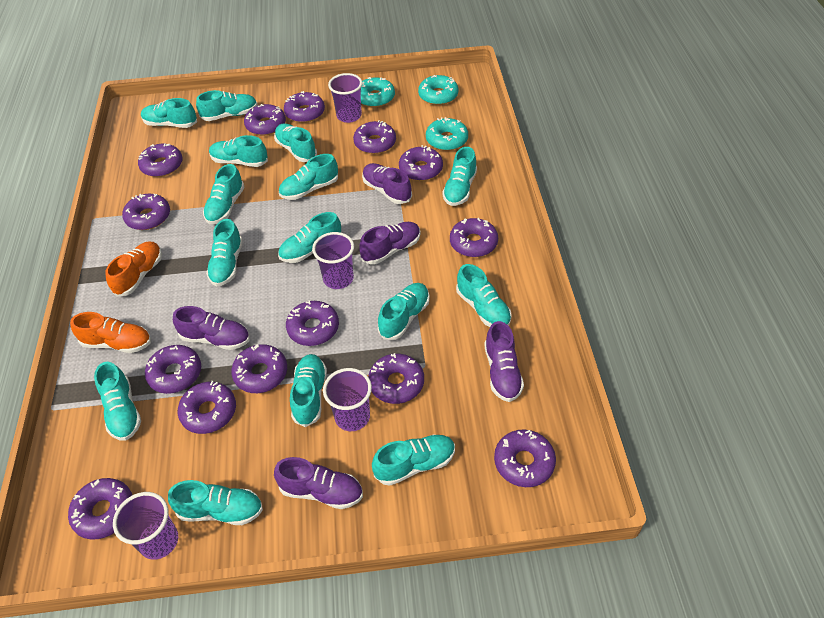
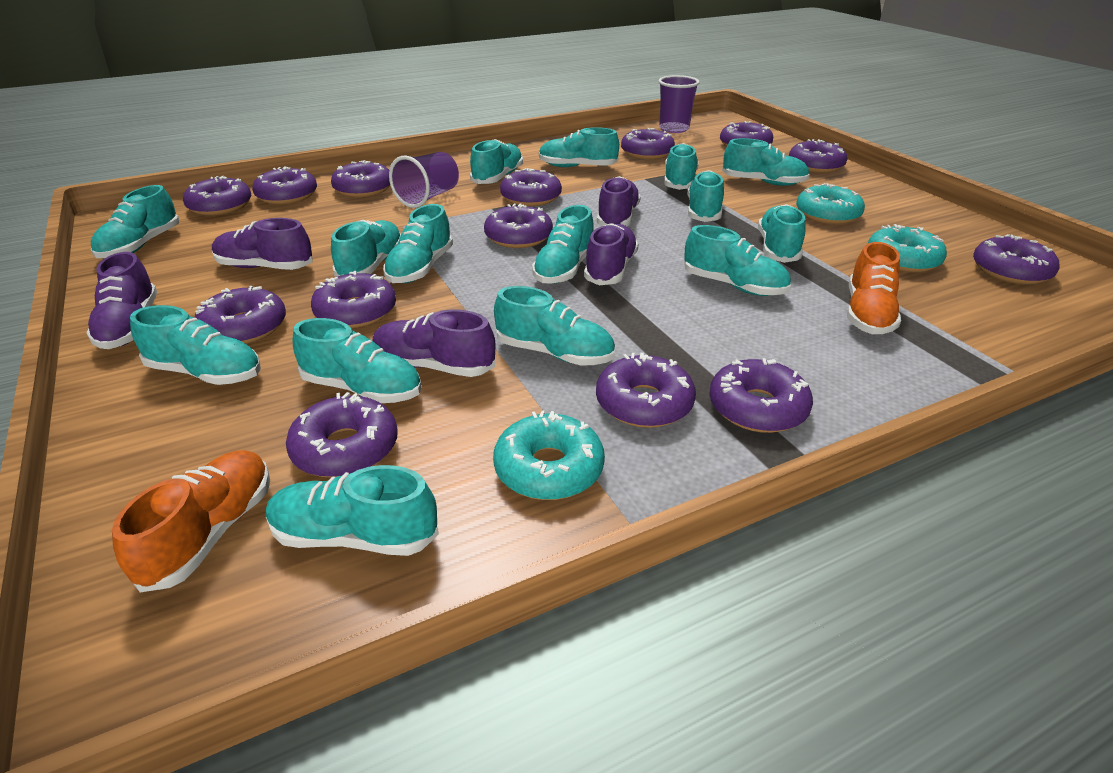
purple cup: 4 -> 2

